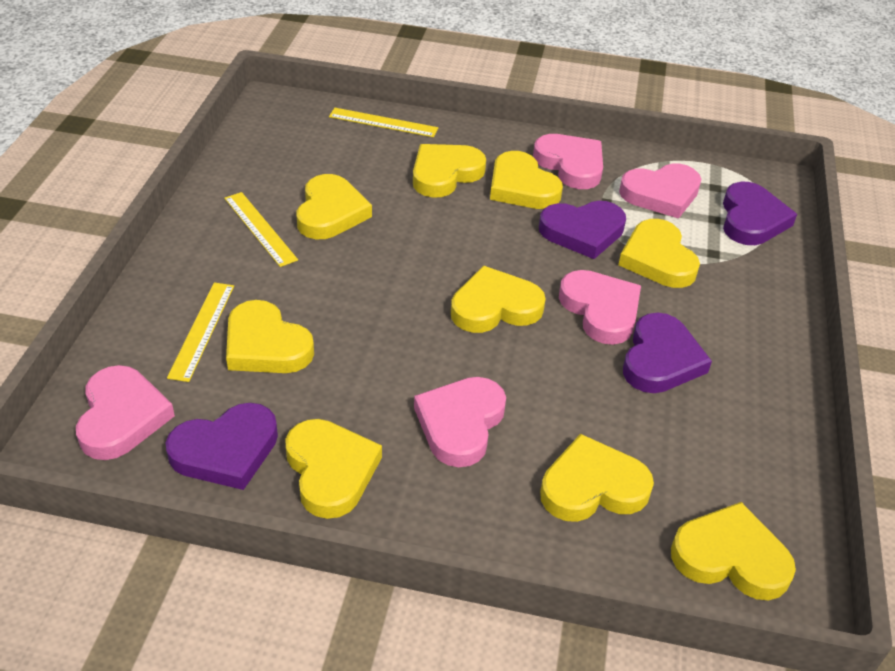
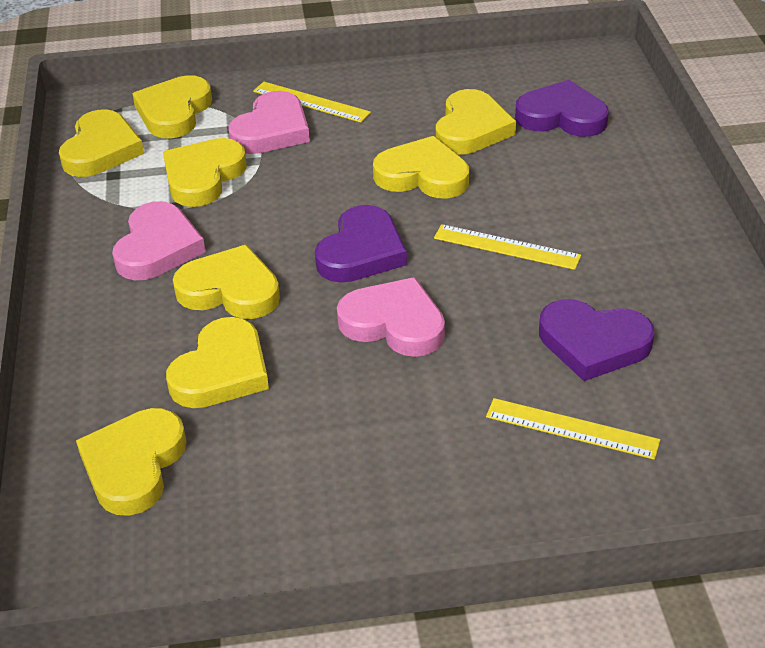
pink heart: 5 -> 3
purple heart: 4 -> 3
yellow heart: 9 -> 8

